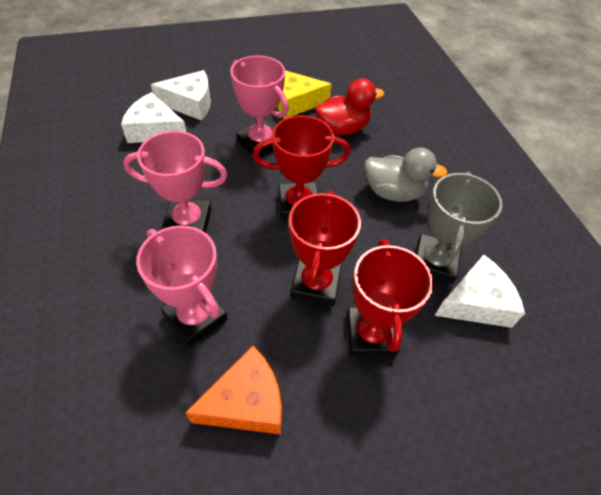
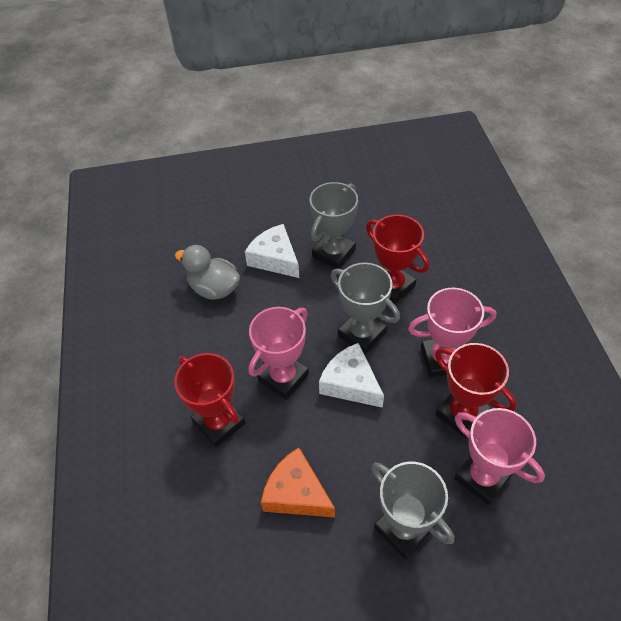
grey trophy: 1 -> 3
red duck: 1 -> 0
white cheese: 3 -> 2
yellow cheese: 1 -> 0

